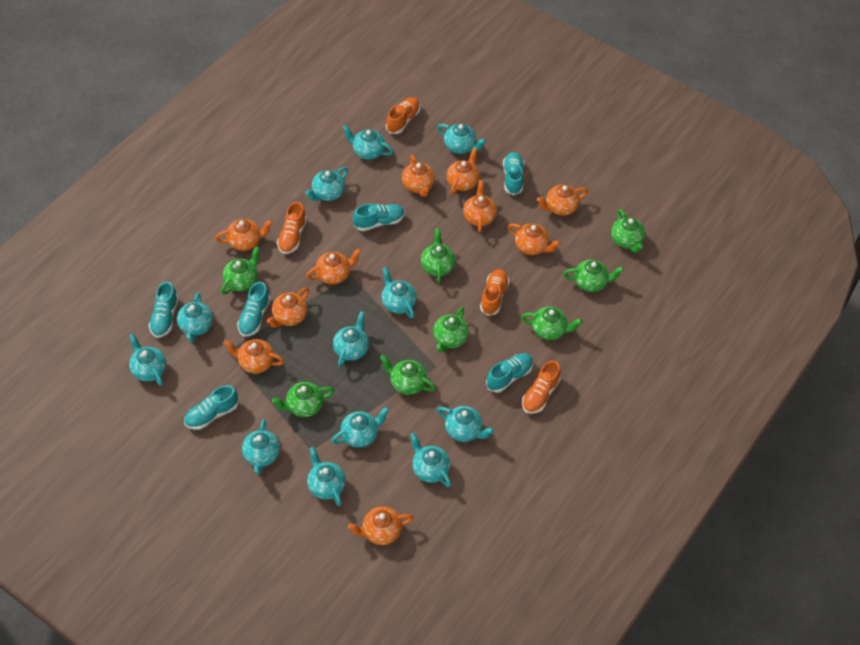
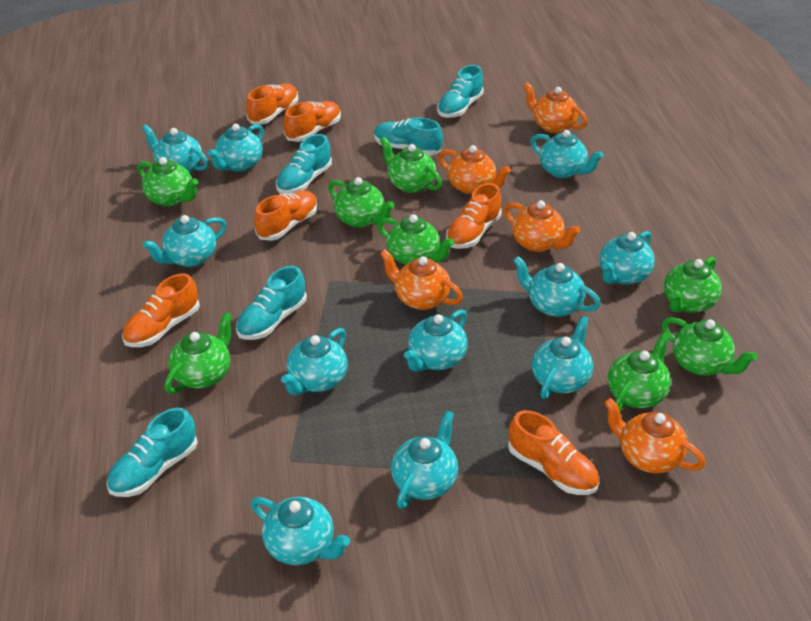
orange shoe: 4 -> 6
orange teapot: 10 -> 5
turquoise shoe: 6 -> 5
turquoise teapot: 12 -> 11

